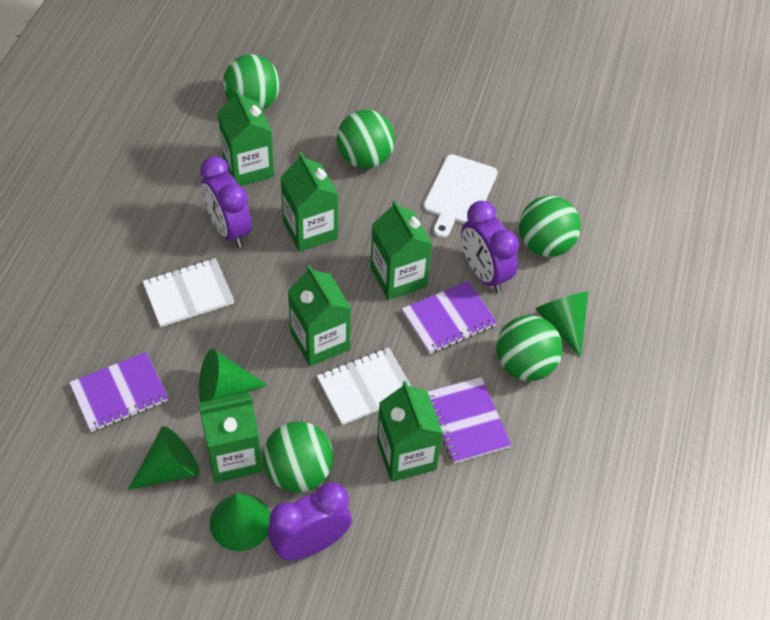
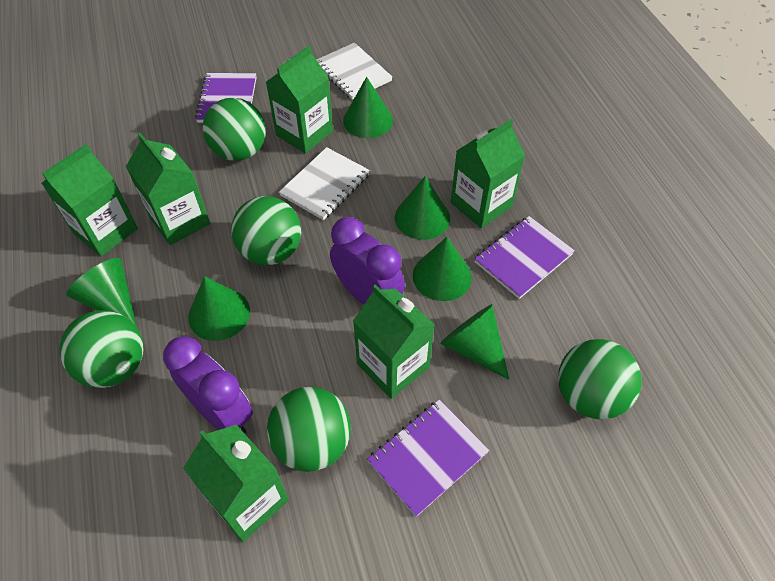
green cone: 4 -> 6
purple clock: 3 -> 2
white cutting board: 1 -> 0

